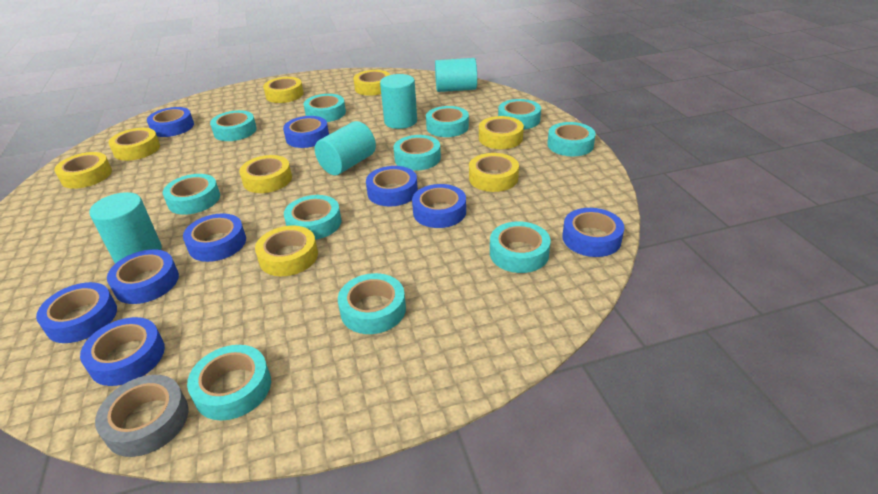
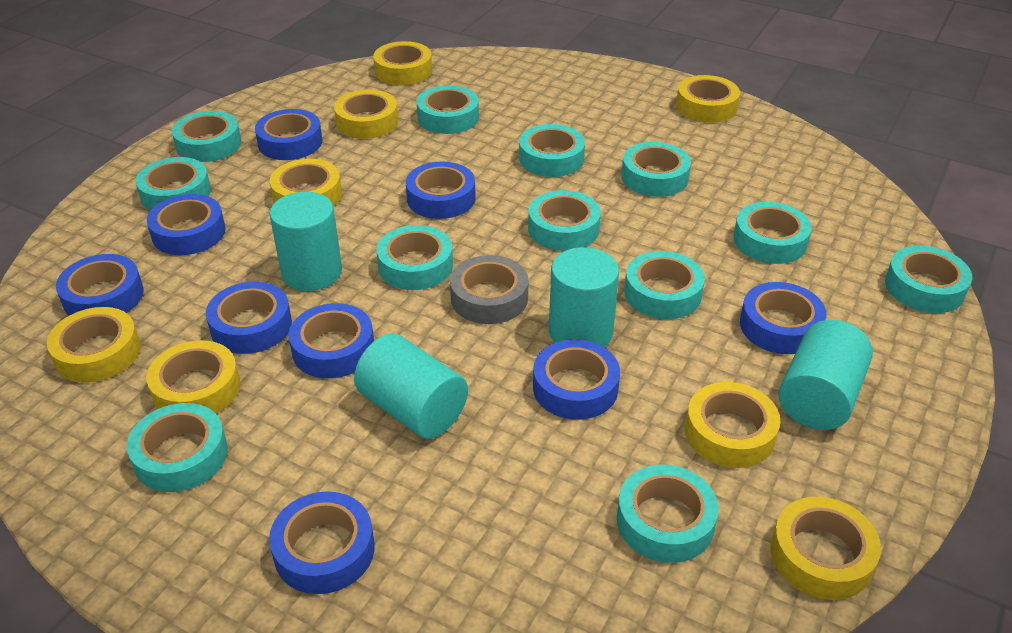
turquoise tape: 11 -> 12

